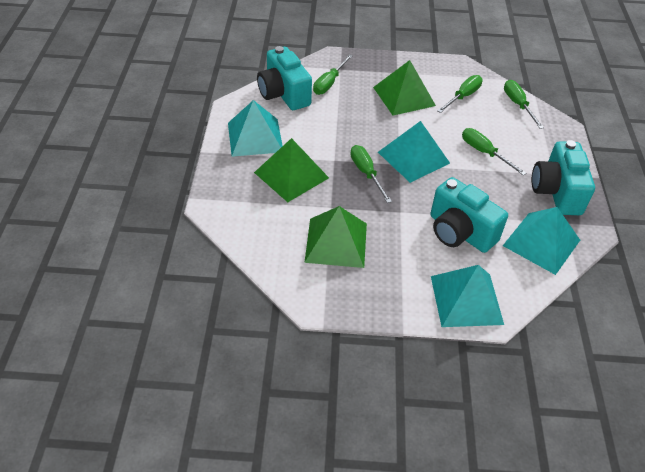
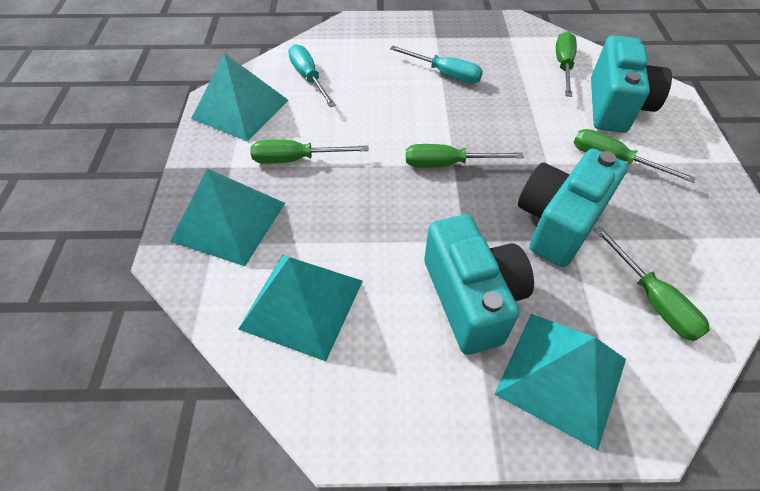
green pyramid: 3 -> 0
turquoise screwdriver: 0 -> 2

